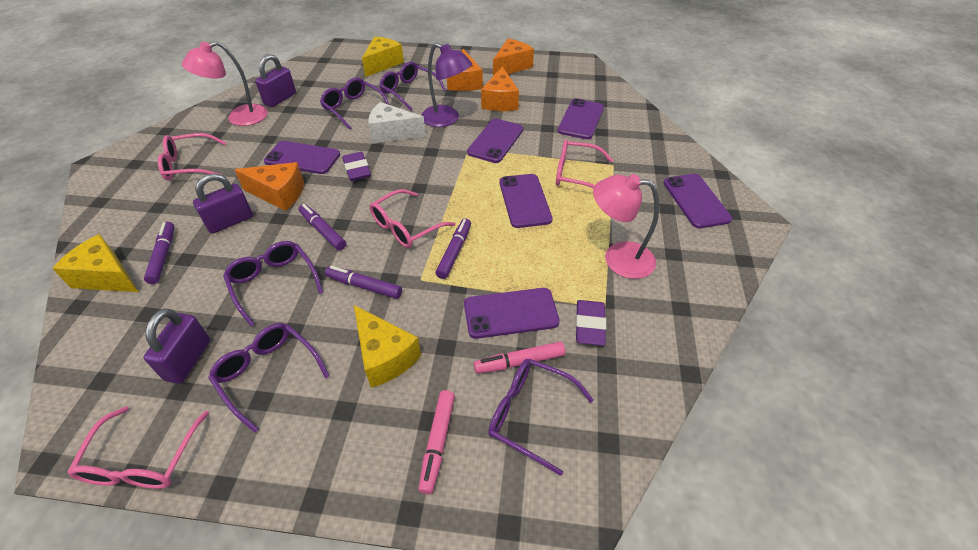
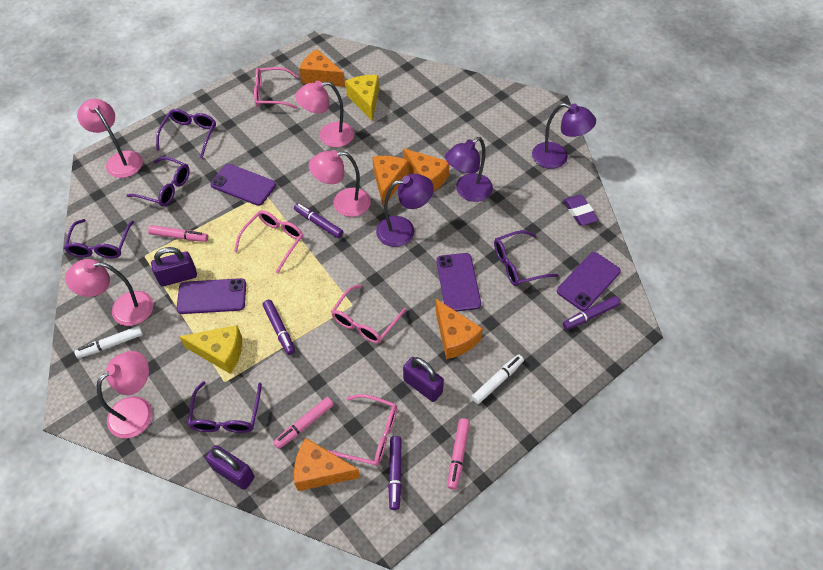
orange cheese: 4 -> 5
pink lamp: 2 -> 5
pink marker: 2 -> 3
purple eraser: 2 -> 1
purple lamp: 1 -> 3
purple phone: 6 -> 4
white cheese: 1 -> 0
white marker: 0 -> 2
yellow cheese: 3 -> 2

